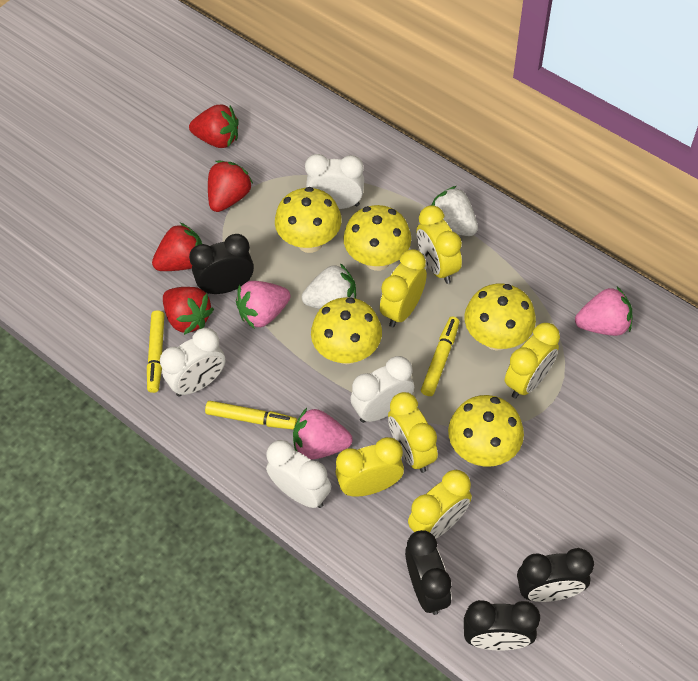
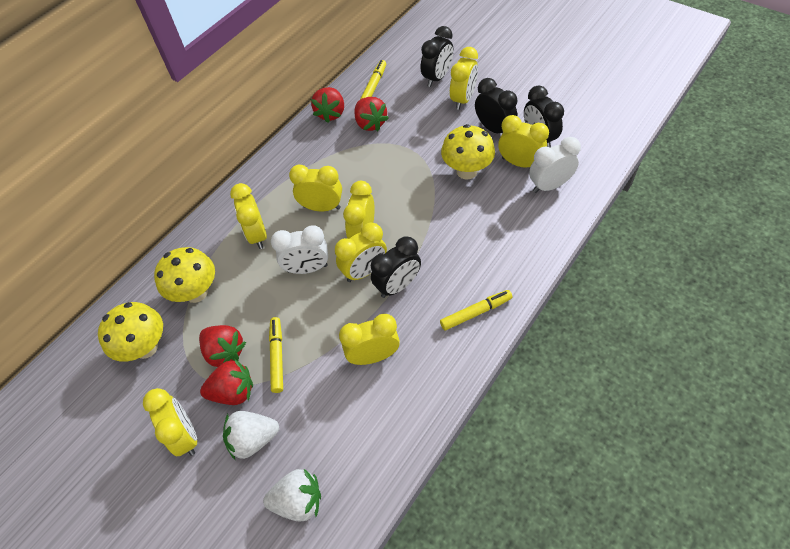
pink strawberry: 3 -> 0
white clock: 4 -> 2
yellow clock: 6 -> 8
yellow mushroom: 5 -> 3

